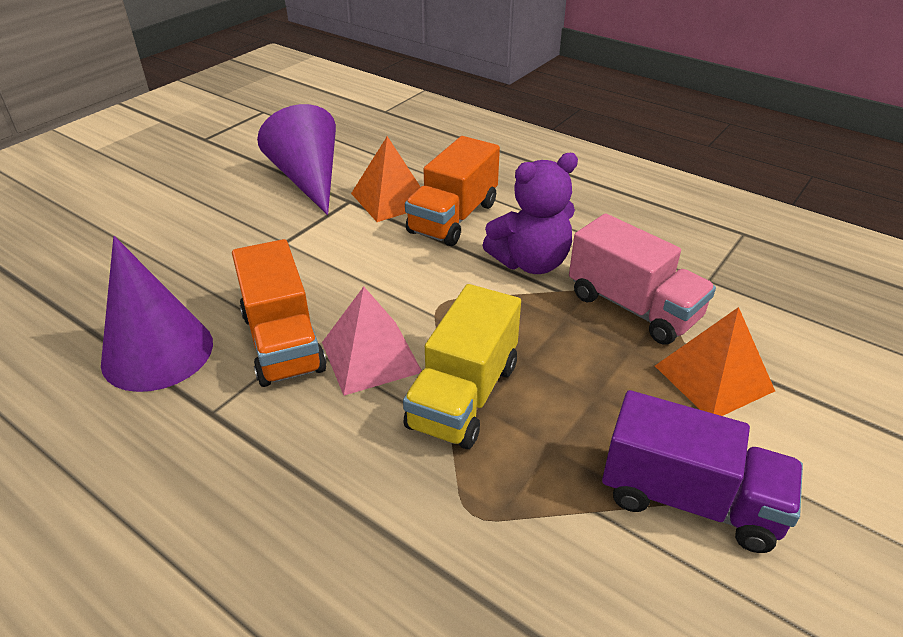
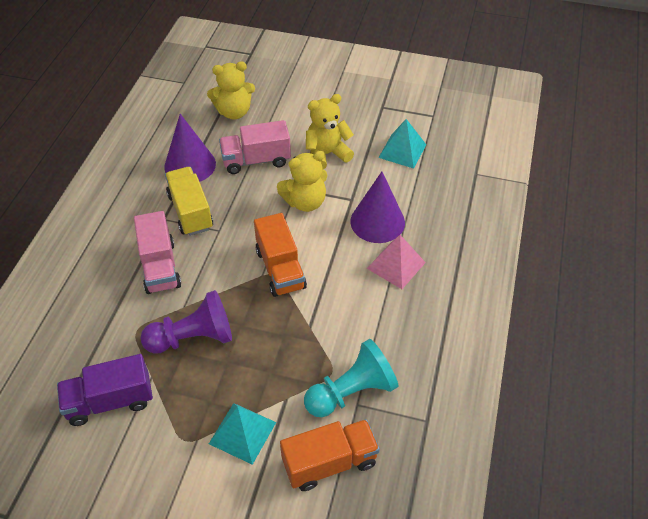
orange pyramid: 2 -> 0
pink truck: 1 -> 2
purple pawn: 0 -> 1
purple teddy bear: 1 -> 0
turquoise pawn: 0 -> 1
turquoise pyramid: 0 -> 2
yellow teddy bear: 0 -> 3

